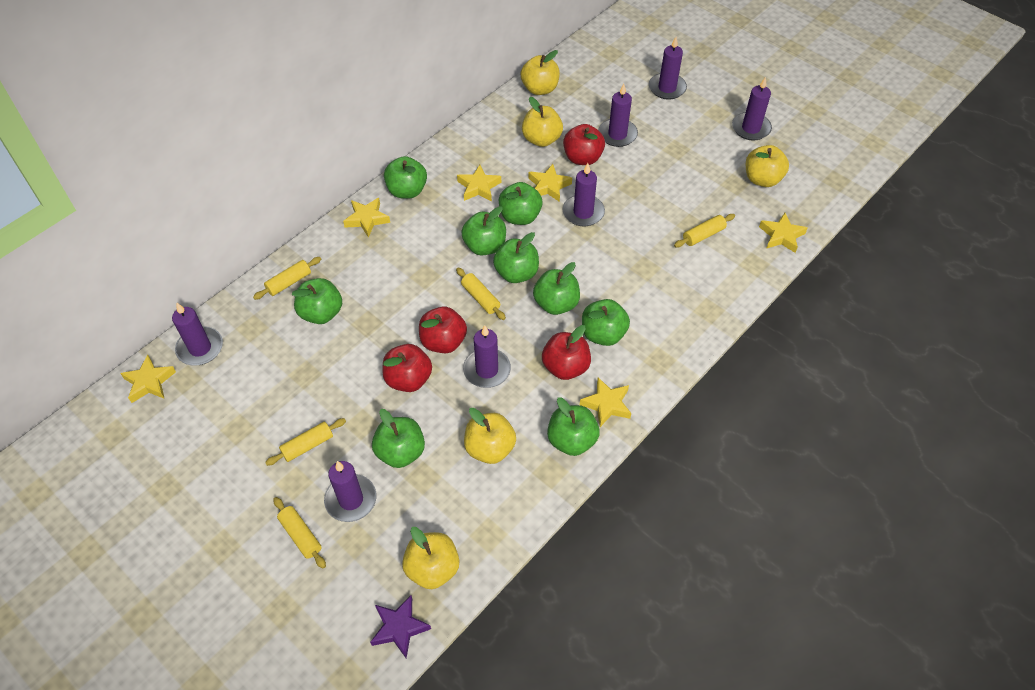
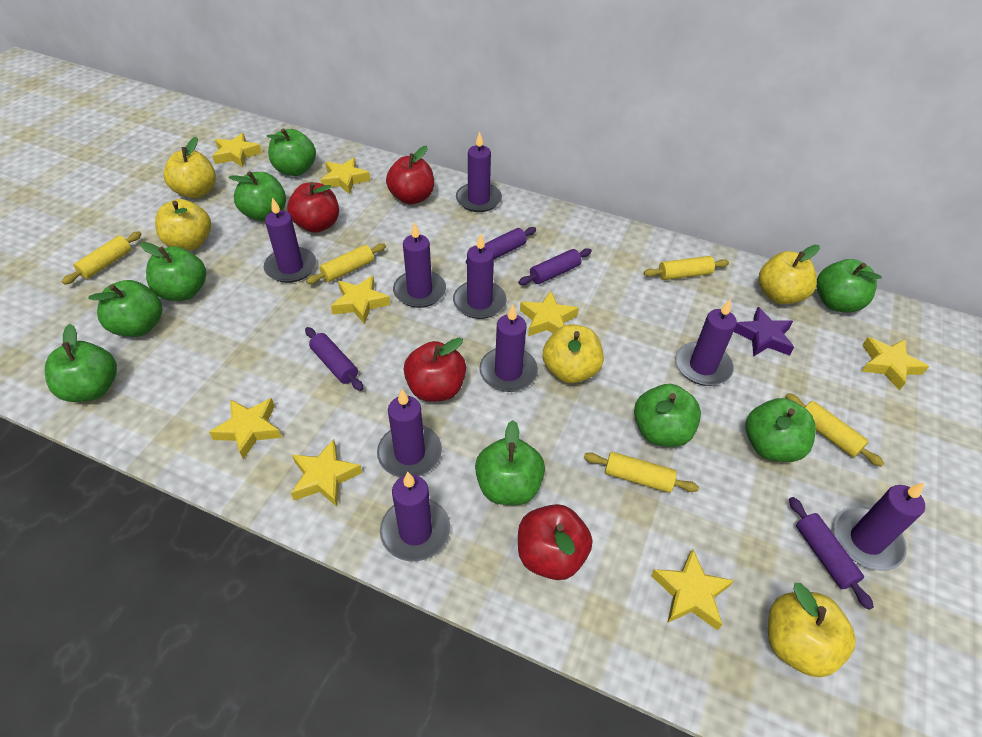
purple candle: 7 -> 9
purple rolling pin: 0 -> 4
yellow star: 6 -> 8

